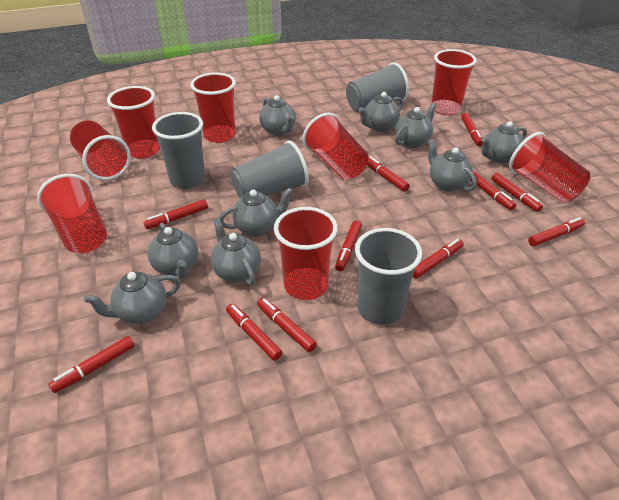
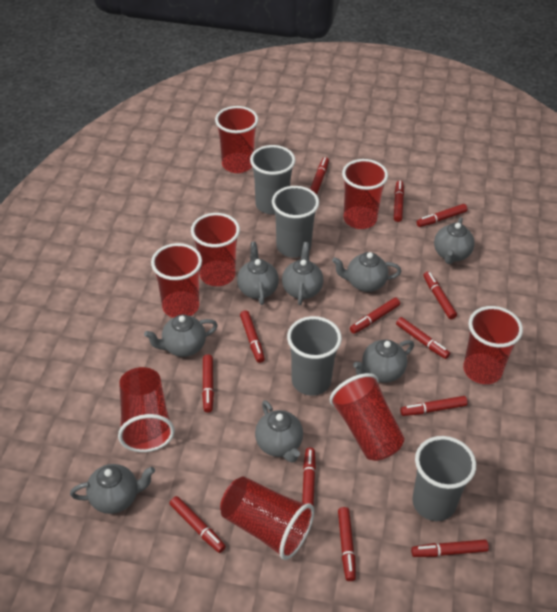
grey teapot: 9 -> 8
red marker: 11 -> 13

